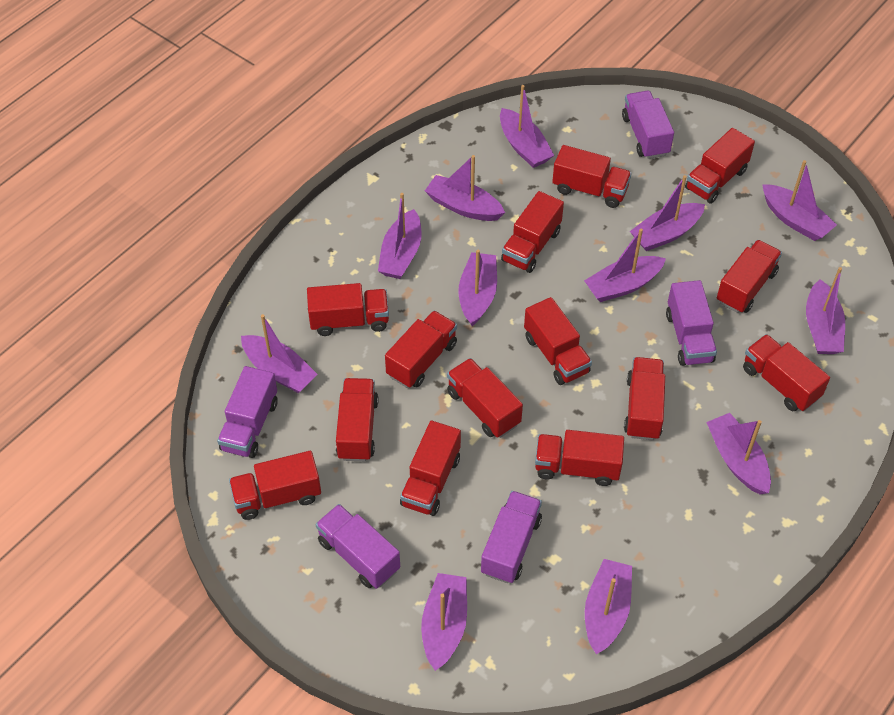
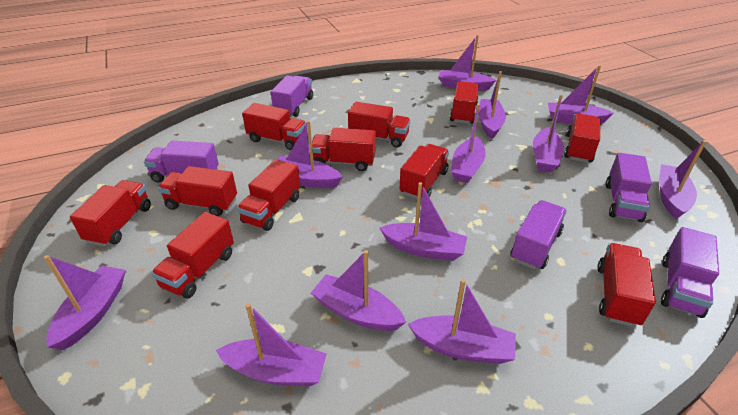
red truck: 14 -> 11

